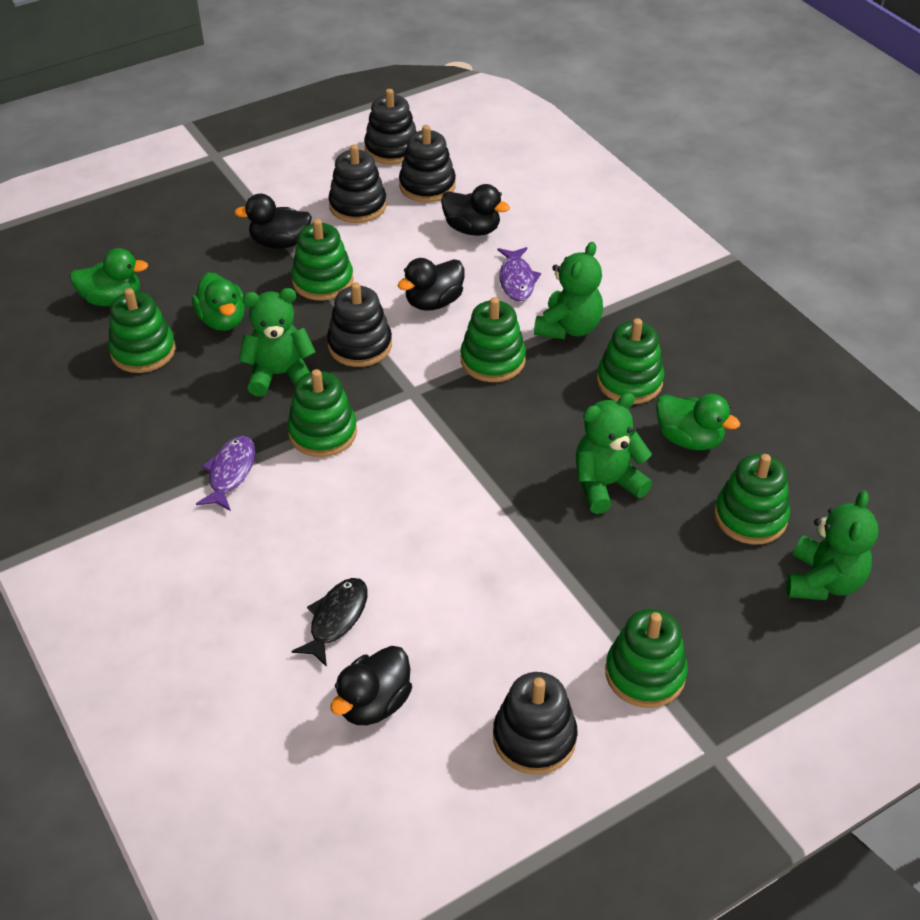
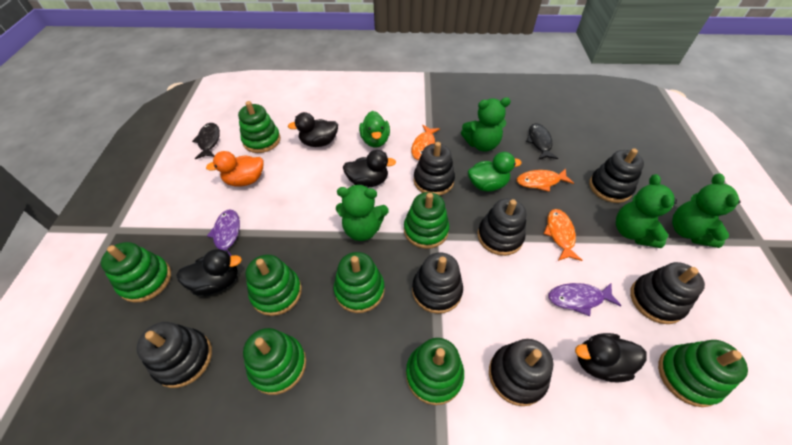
black fish: 1 -> 2
black stacking toy: 5 -> 7
green duck: 3 -> 2
green stacking toy: 7 -> 8
orange duck: 0 -> 1
orange fish: 0 -> 3

